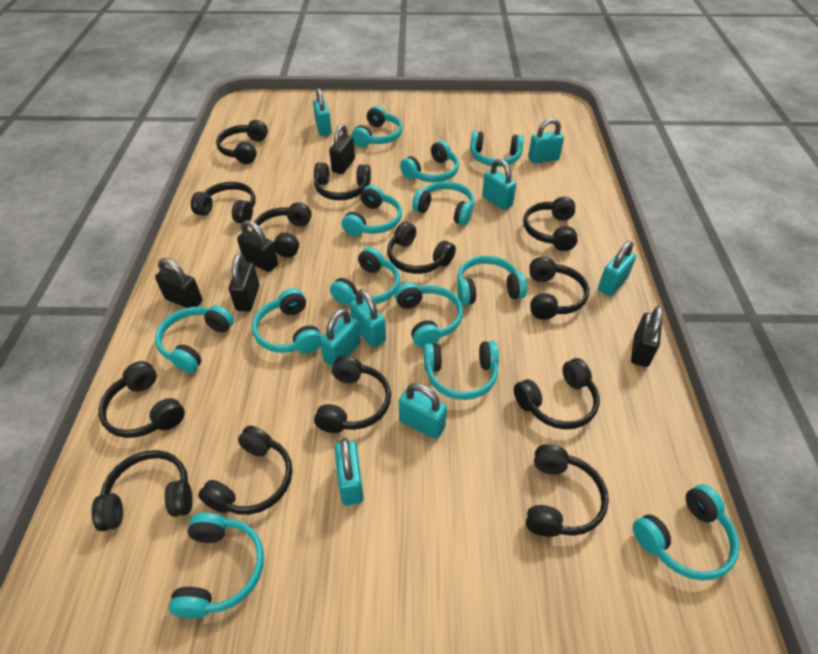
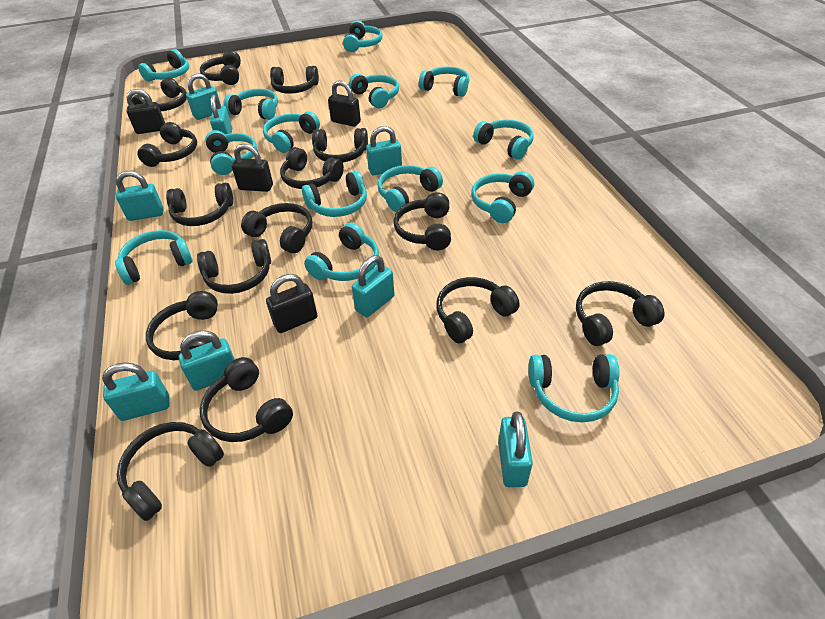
black headphones: 13 -> 15
black padlock: 5 -> 4
turquoise headphones: 13 -> 14

